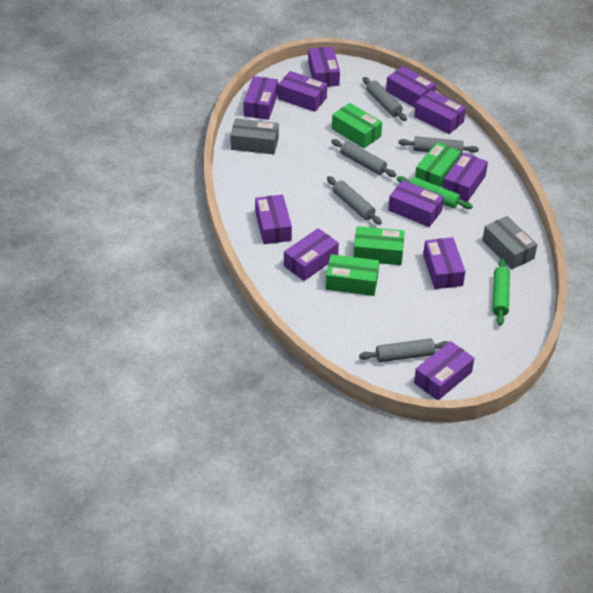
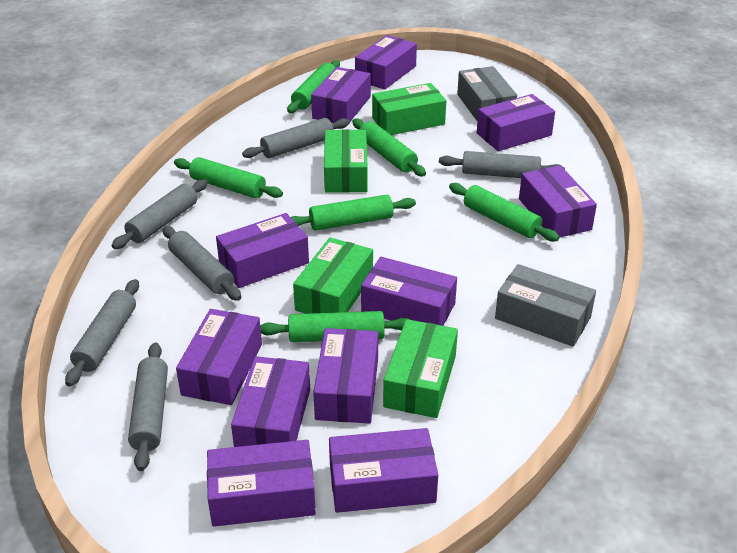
green rolling pin: 2 -> 6
grey rolling pin: 5 -> 6

